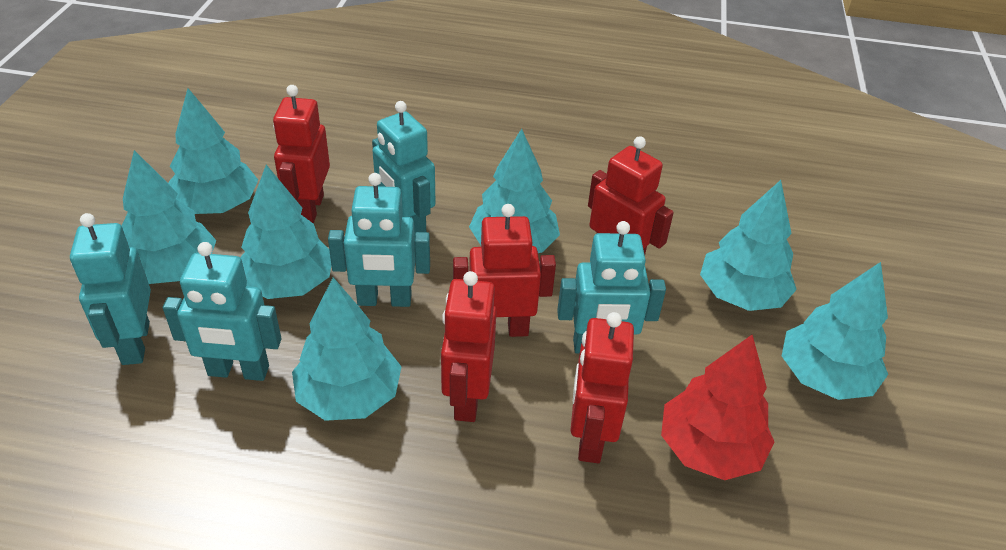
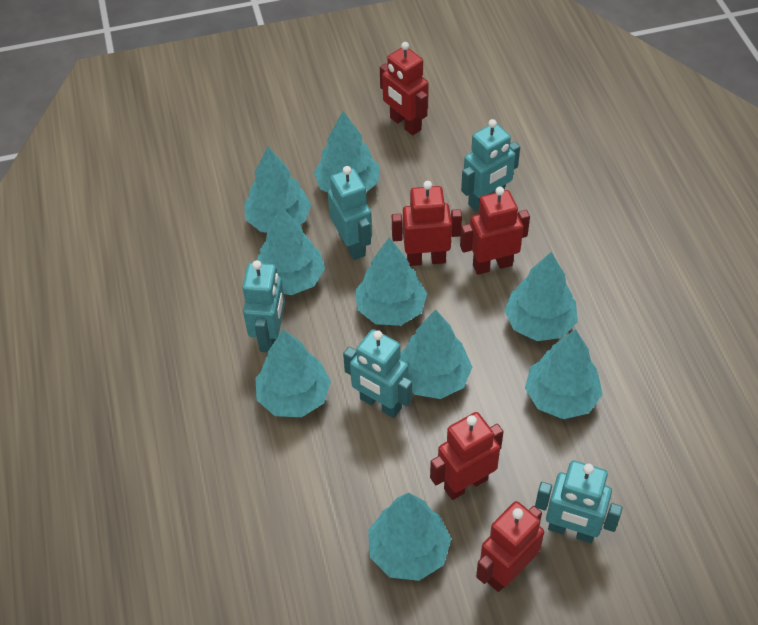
red tree: 1 -> 0
turquoise tree: 7 -> 9

